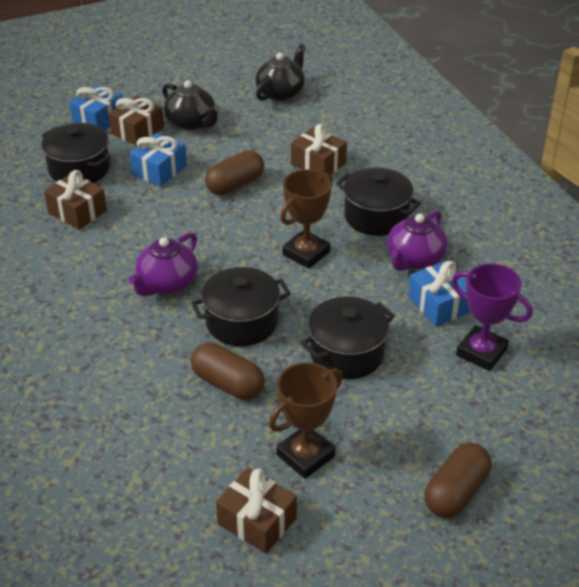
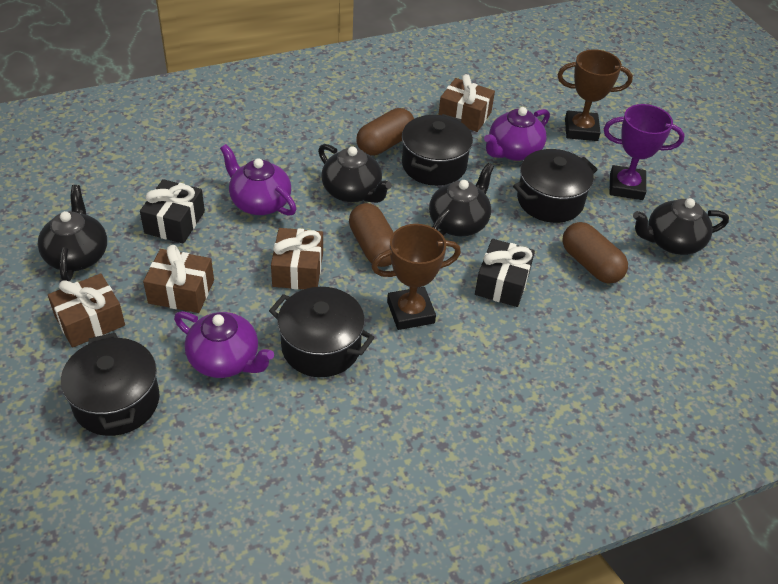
black gift: 0 -> 2
black teapot: 2 -> 4
blue gift: 3 -> 0
purple teapot: 2 -> 3

